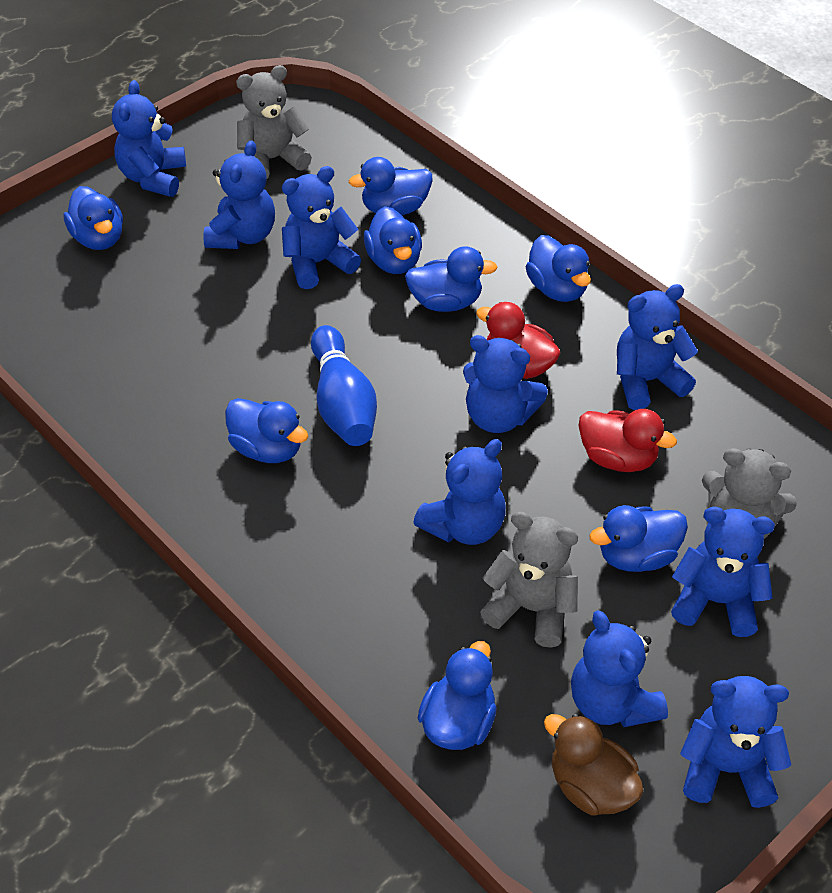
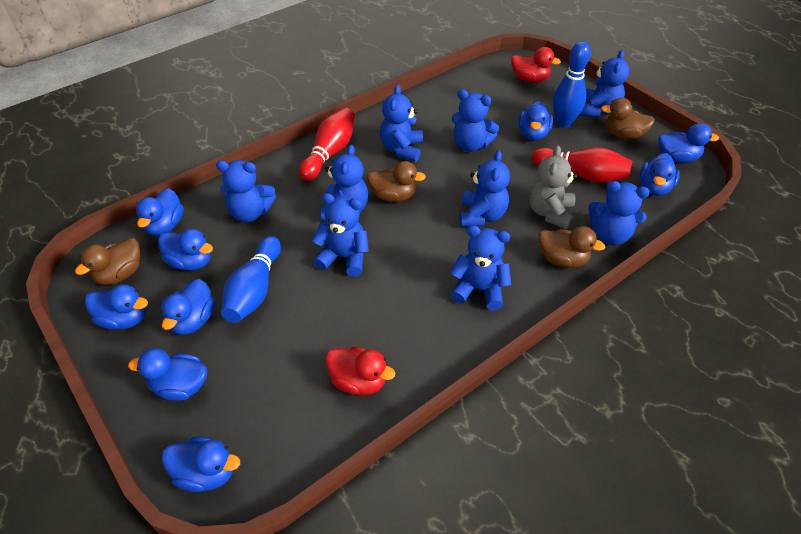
blue bowling pin: 1 -> 2
blue duck: 8 -> 9
brown duck: 1 -> 4
grey teddy bear: 3 -> 1
red bowling pin: 0 -> 2

